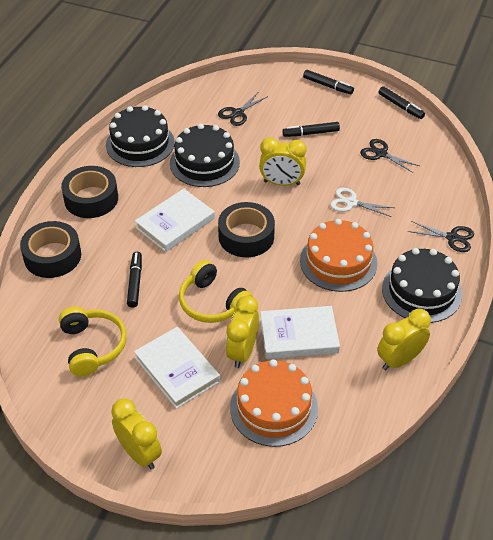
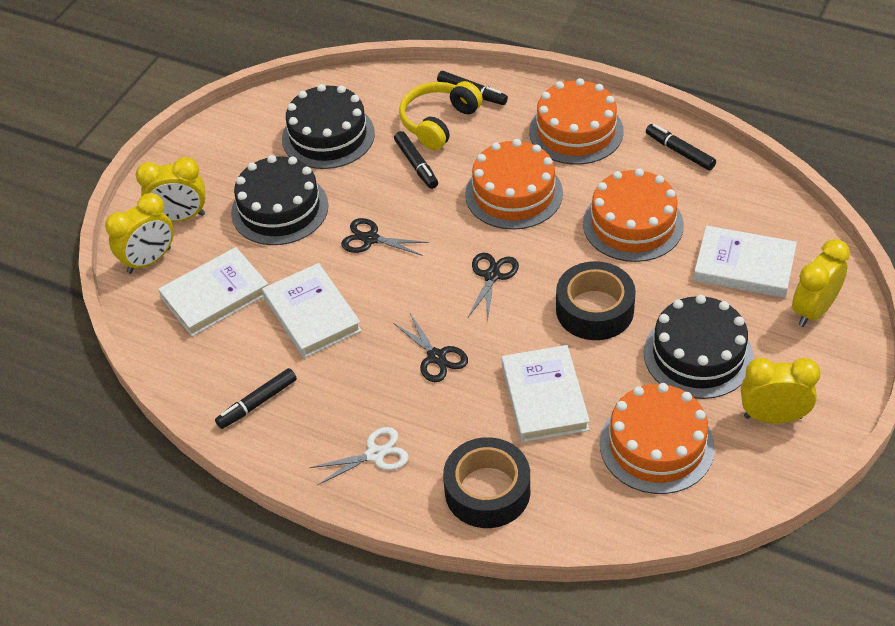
black tape: 3 -> 2
orange cake: 2 -> 4
white book: 3 -> 4
yellow headphones: 2 -> 1

